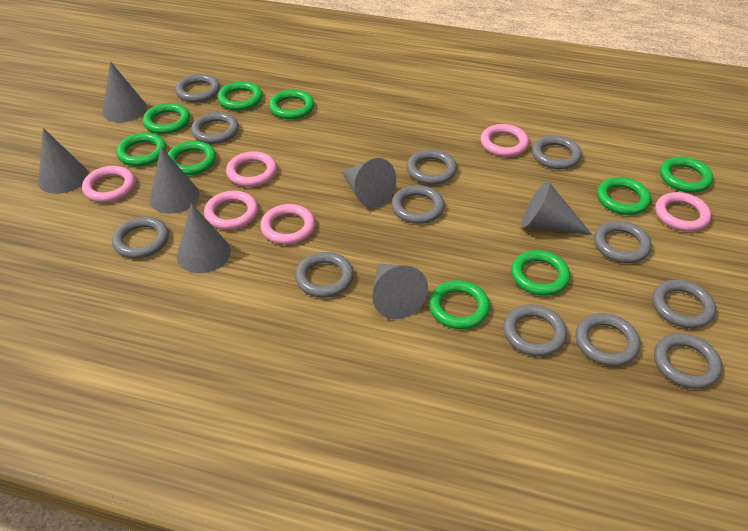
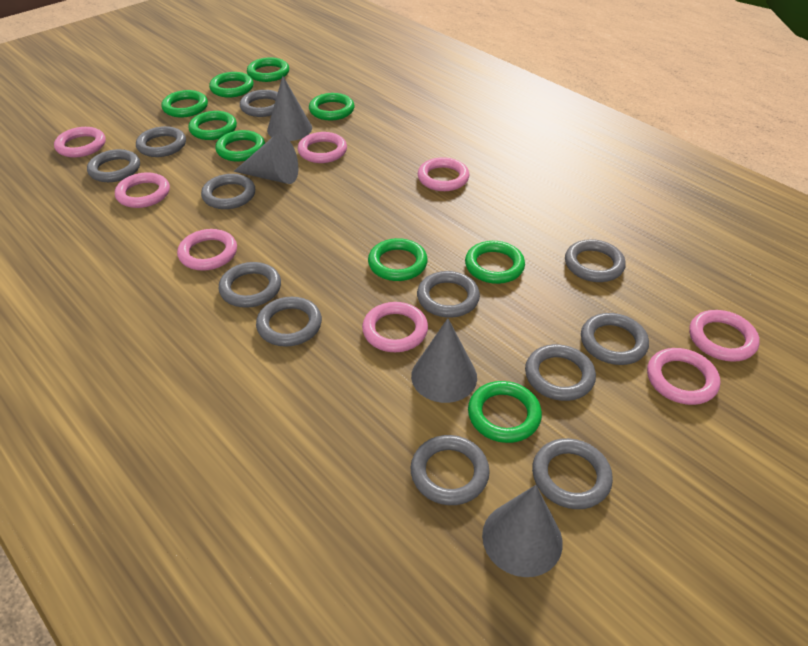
grey cone: 7 -> 4
pink ring: 6 -> 8

